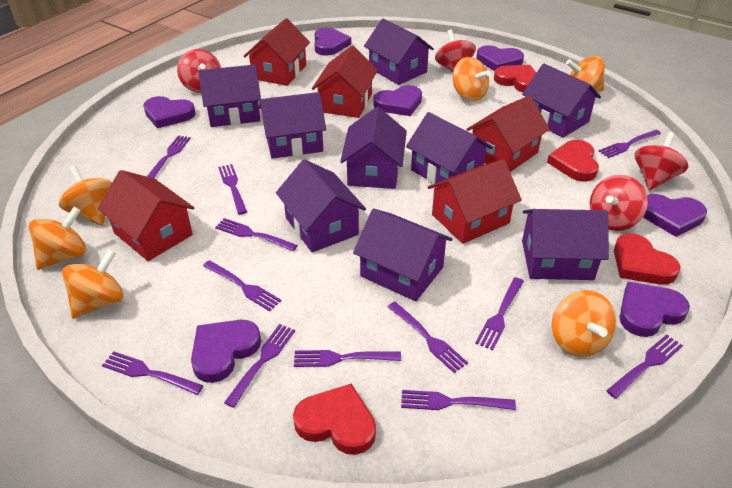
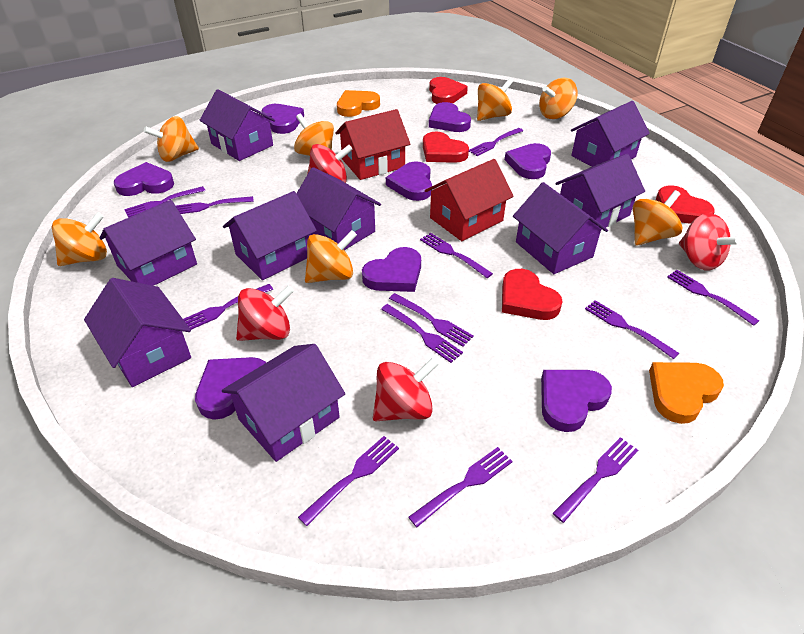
orange heart: 0 -> 2
orange spinning top: 6 -> 7
purple heart: 7 -> 8
red house: 5 -> 2

